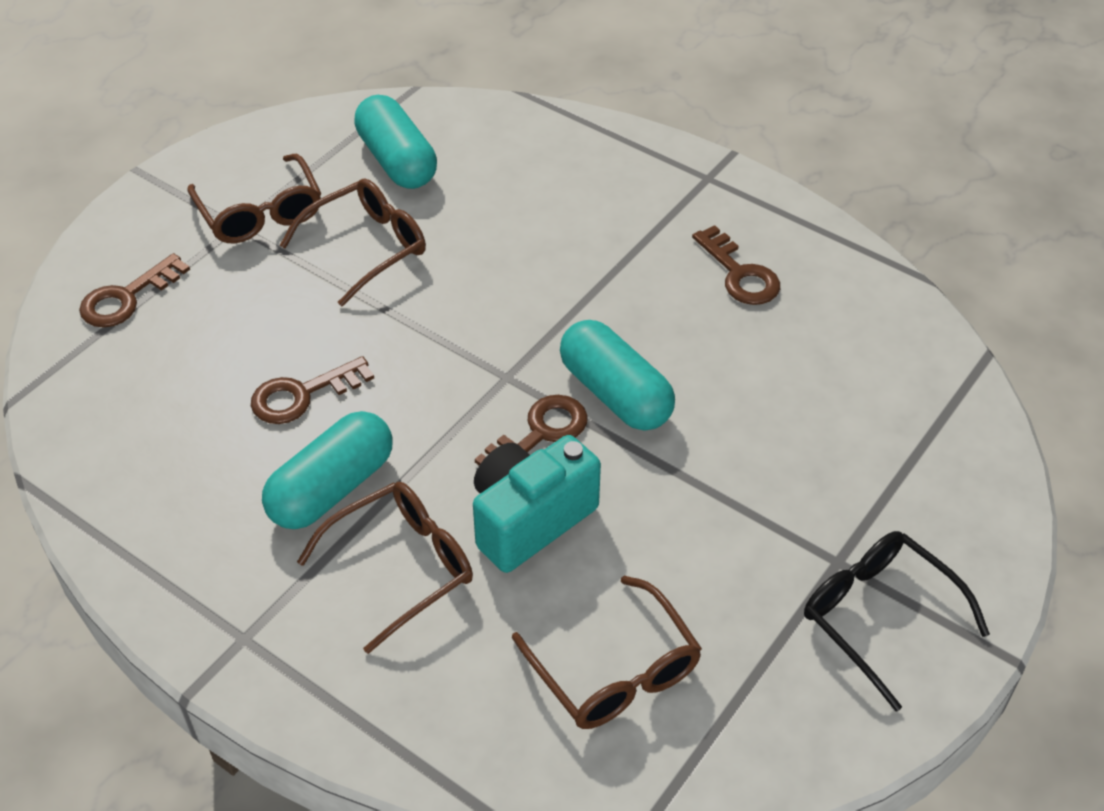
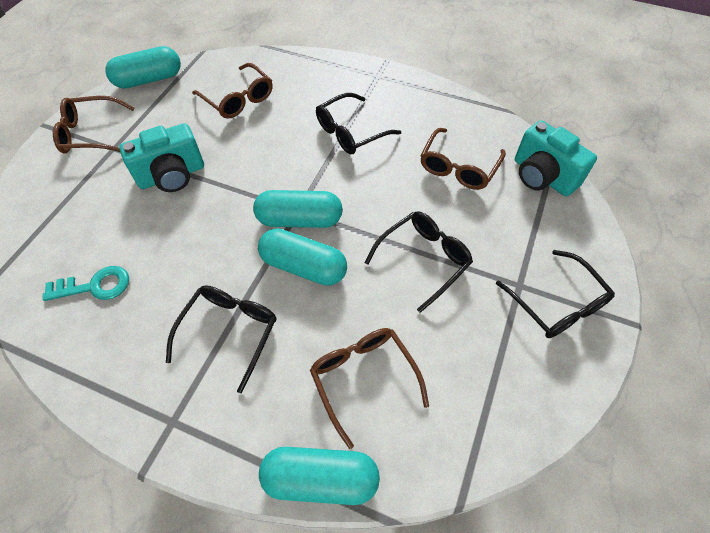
black glasses: 1 -> 4
brown key: 4 -> 0
turquoise camera: 1 -> 2
turquoise capsule: 3 -> 4
turquoise key: 0 -> 1

